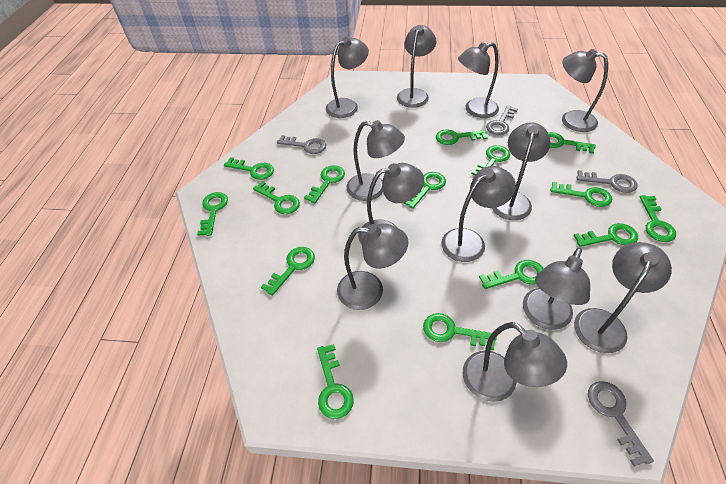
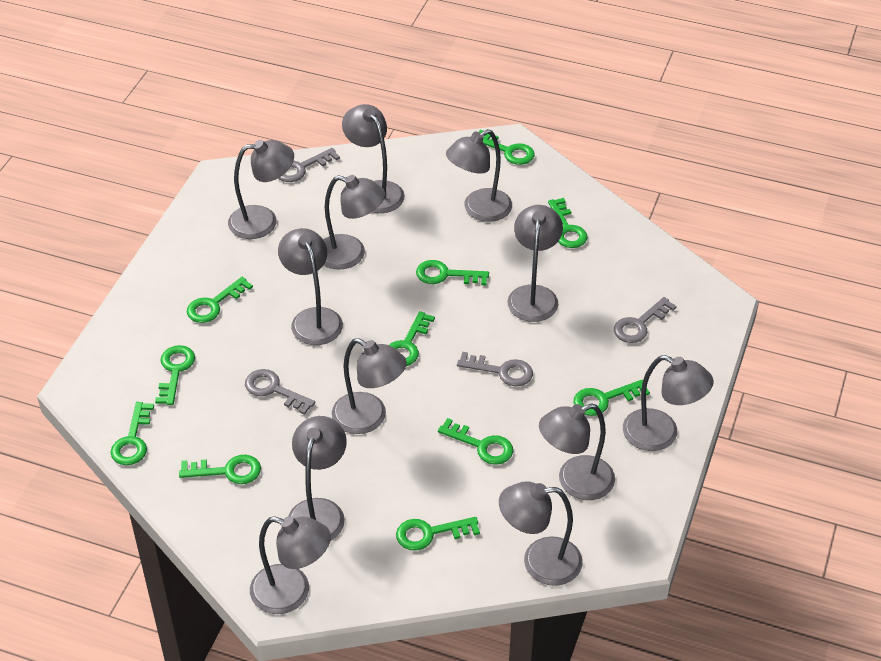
green key: 15 -> 11

